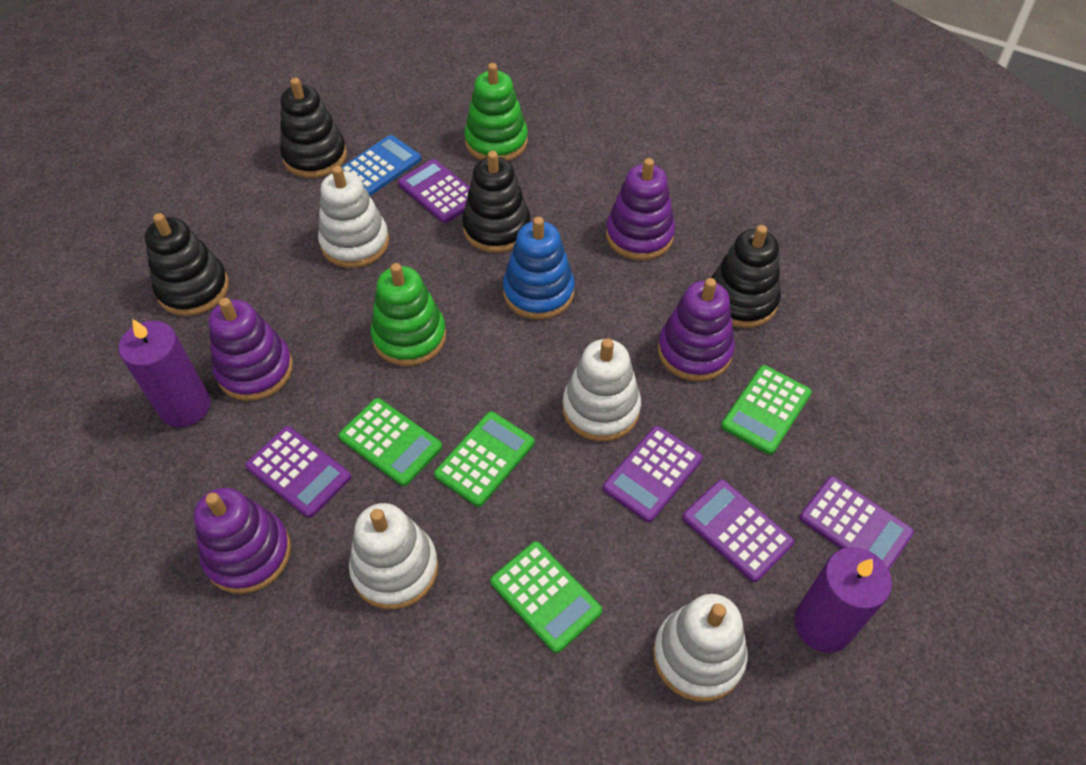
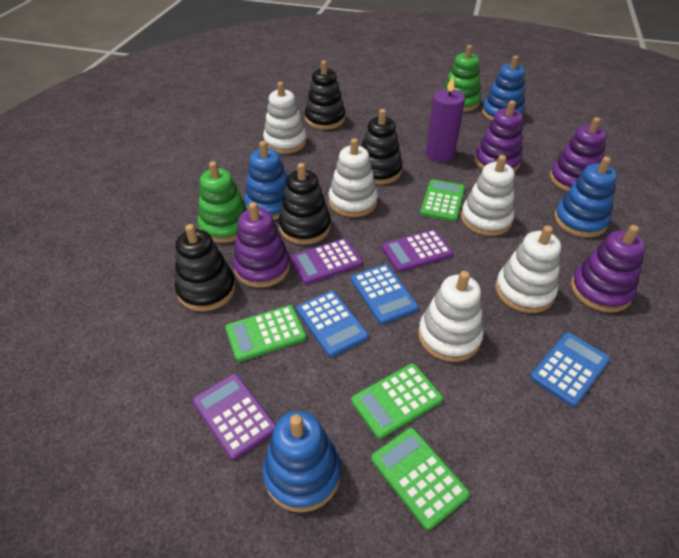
blue calculator: 1 -> 3
blue stacking toy: 1 -> 4
purple calculator: 5 -> 3
purple candle: 2 -> 1
white stacking toy: 4 -> 5

